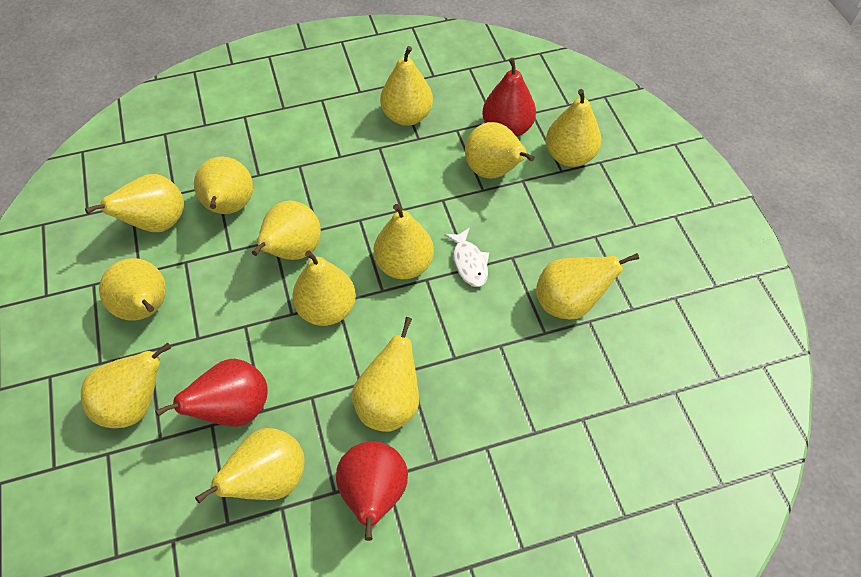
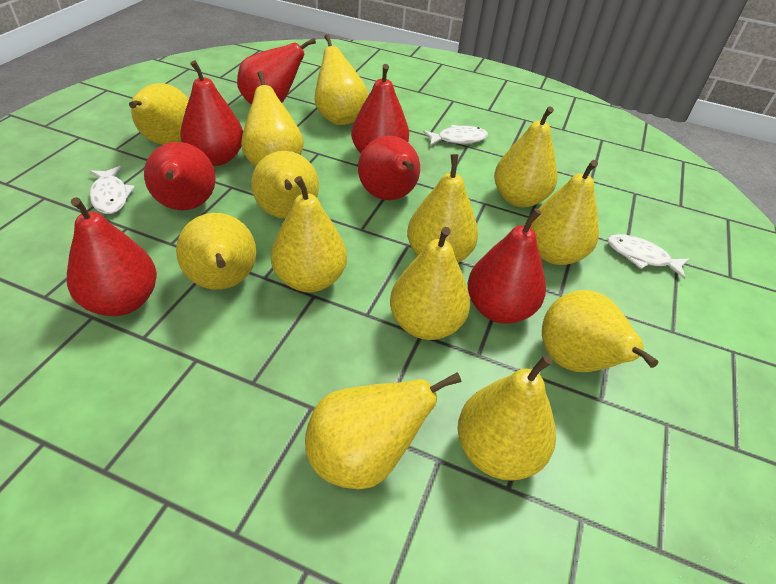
red pear: 3 -> 7
white fish: 1 -> 3

